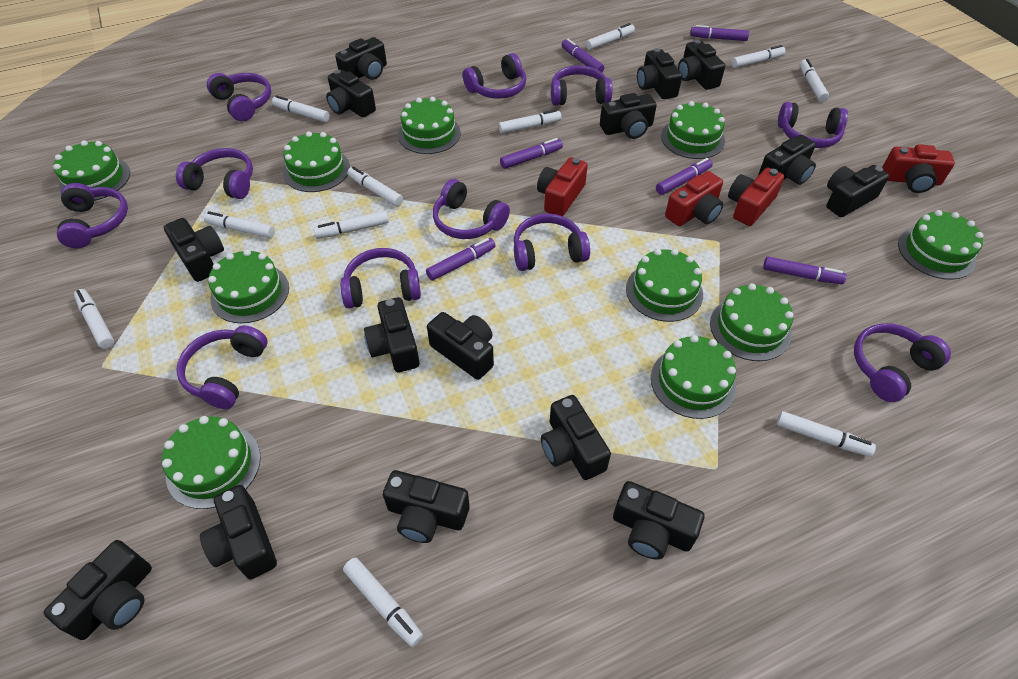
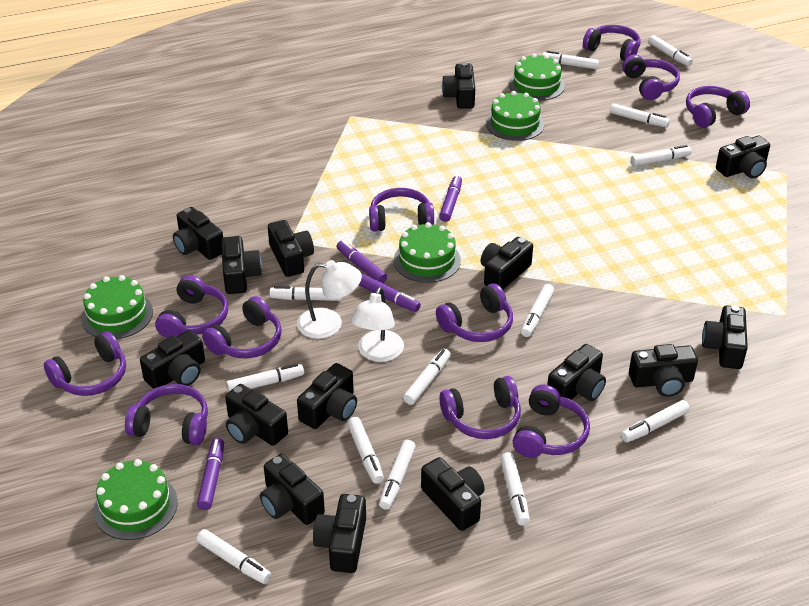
green cake: 10 -> 5
purple marker: 6 -> 4
red camera: 4 -> 0
white lamp: 0 -> 2
white marker: 11 -> 13

